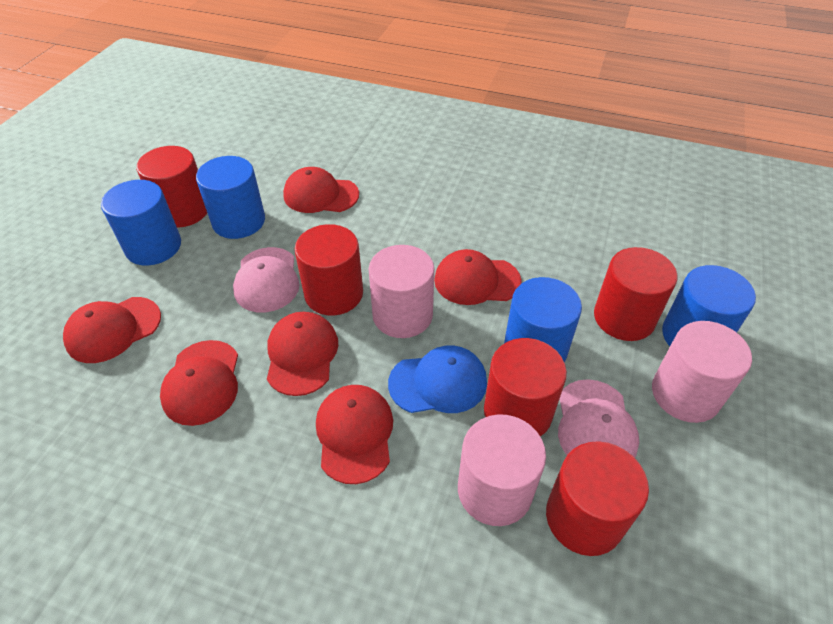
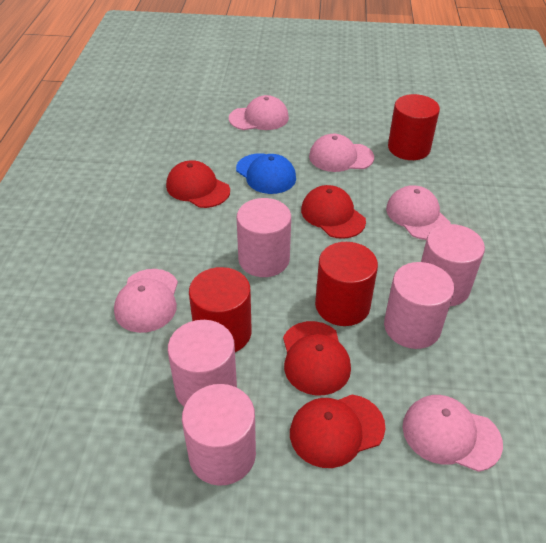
blue cylinder: 4 -> 0
pink cap: 2 -> 5
pink cylinder: 3 -> 5
red cap: 6 -> 4
red cylinder: 5 -> 3

